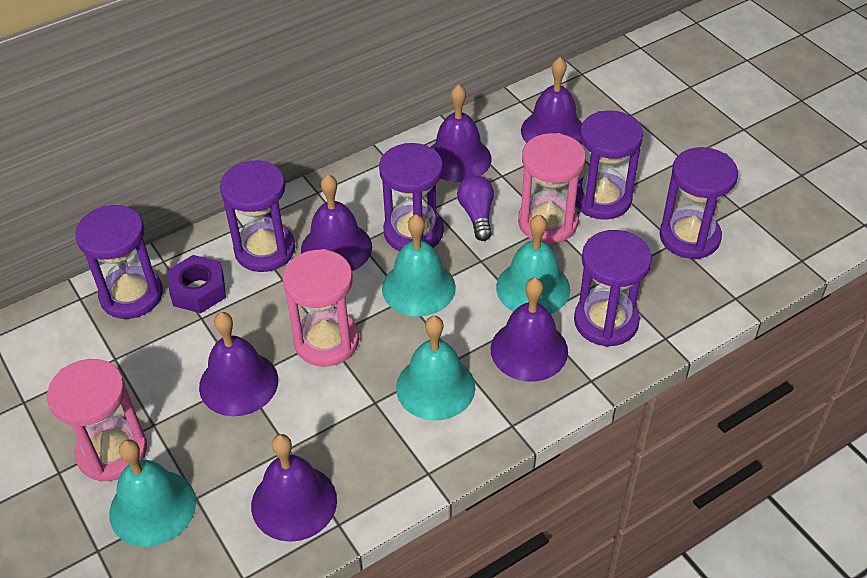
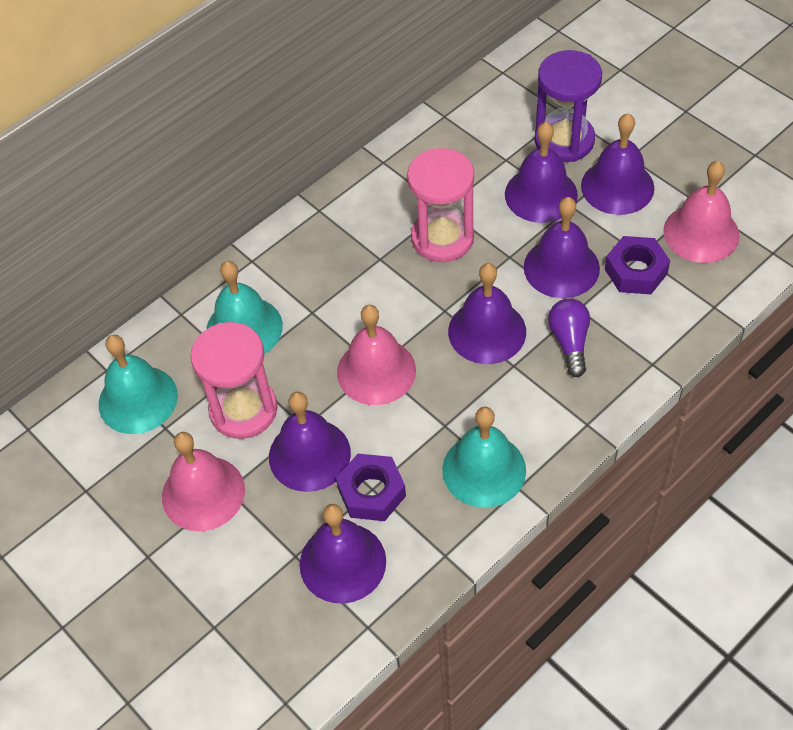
pink bell: 0 -> 3
pink hourglass: 3 -> 2
purple hourglass: 6 -> 1
purple nut: 1 -> 2
turquoise bell: 4 -> 3

